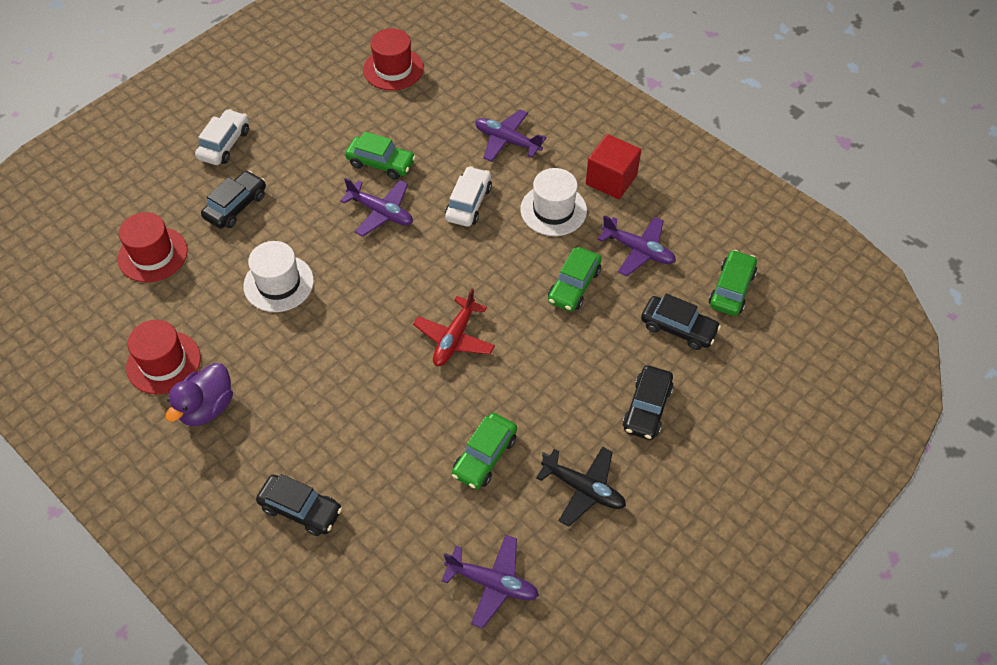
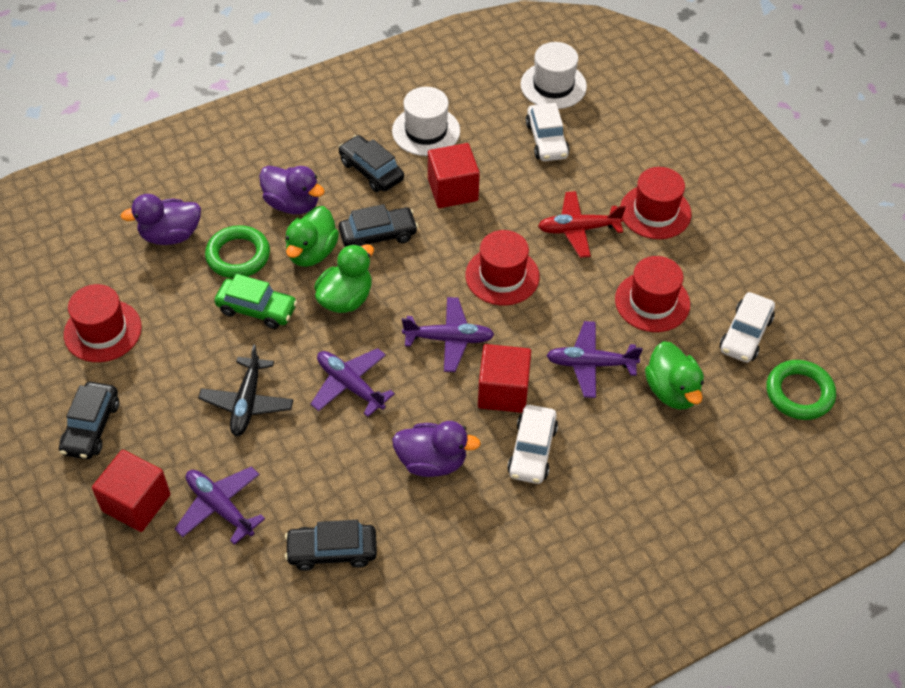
green car: 4 -> 1
green duck: 0 -> 3
green ring: 0 -> 2
purple duck: 1 -> 3
red cube: 1 -> 3
red hat: 3 -> 4
white car: 2 -> 3

